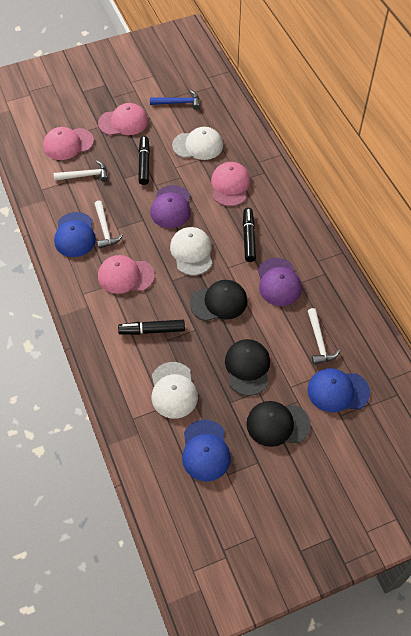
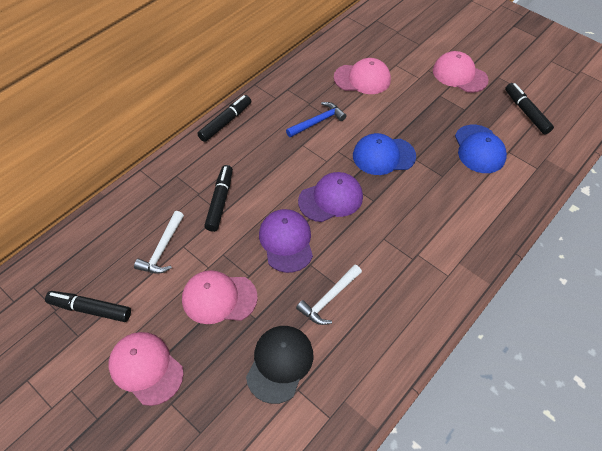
black cap: 3 -> 1
black marker: 3 -> 4
blue cap: 3 -> 2
white cap: 3 -> 0
white hammer: 3 -> 2

